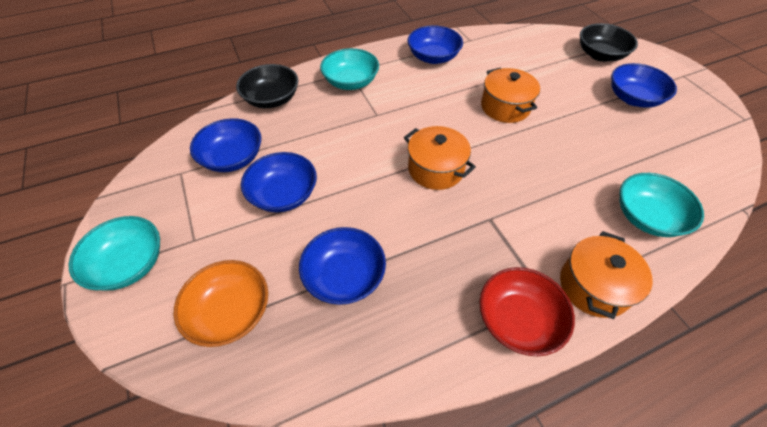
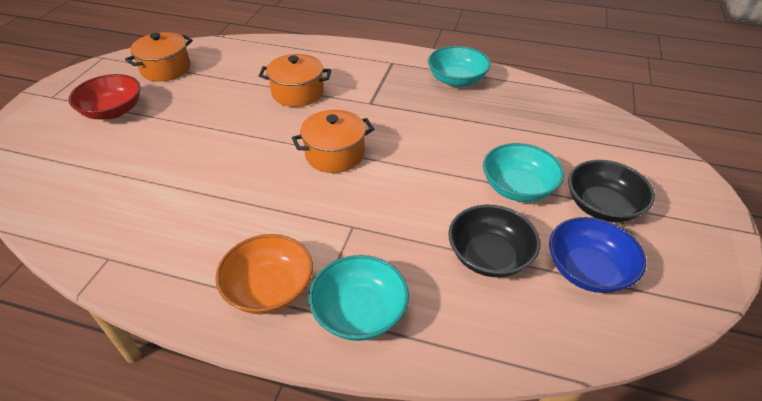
blue bowl: 5 -> 1

